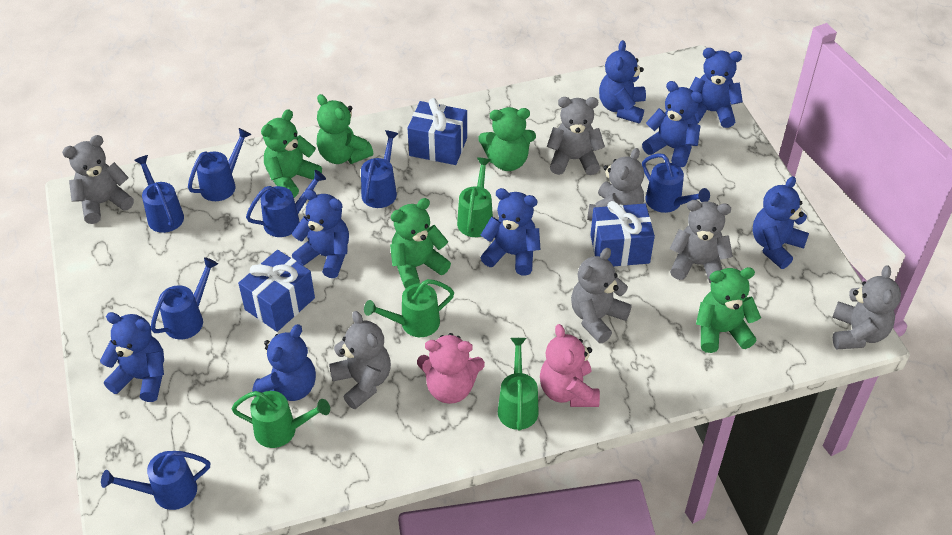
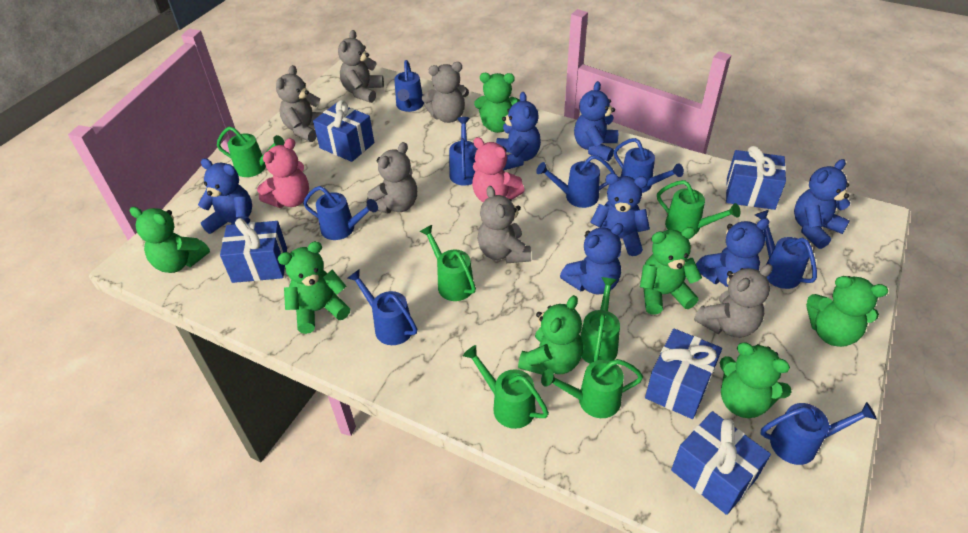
blue gift: 3 -> 5
blue teddy bear: 8 -> 7
blue watering can: 7 -> 8
green teddy bear: 5 -> 7
green watering can: 4 -> 6
grey teddy bear: 7 -> 6

